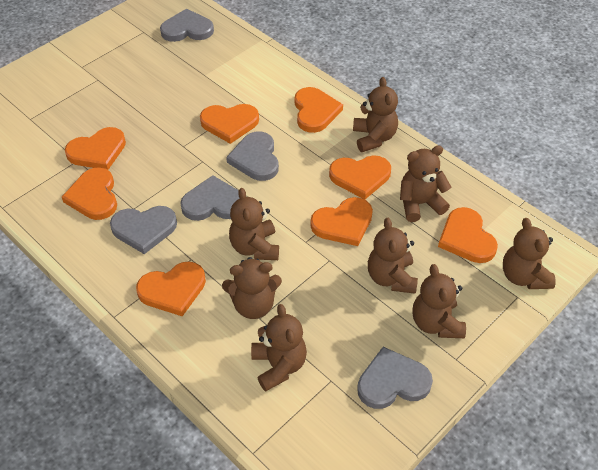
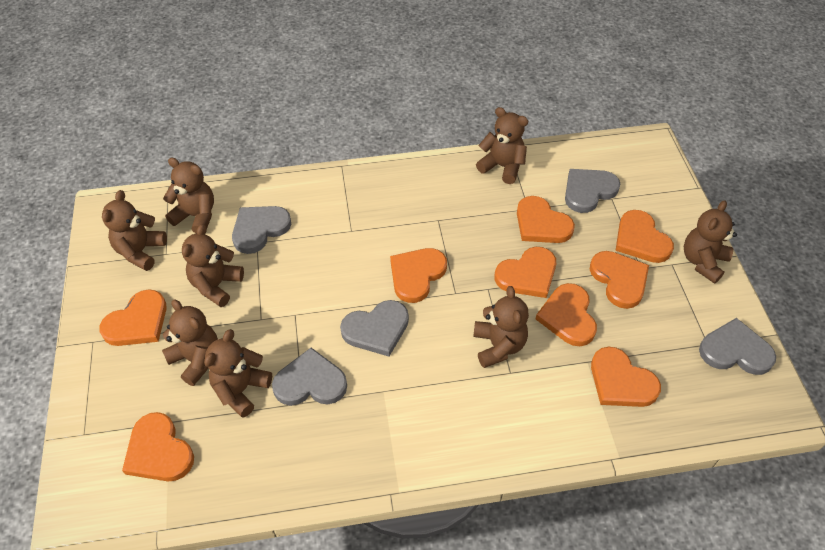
orange heart: 8 -> 9

